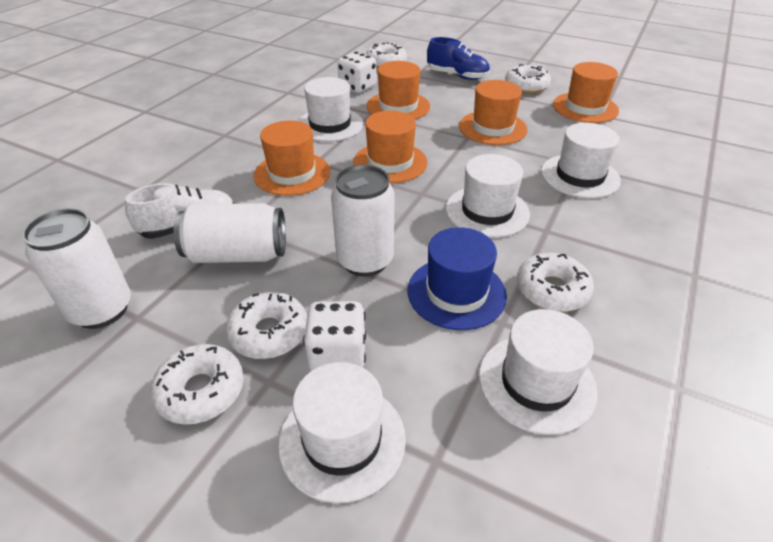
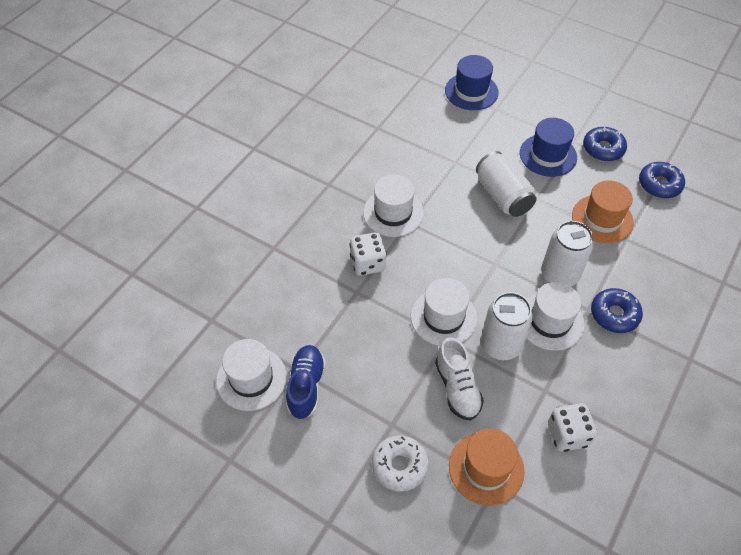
blue donut: 0 -> 3
blue hat: 1 -> 2
orange hat: 5 -> 2
white donut: 5 -> 1
white hat: 5 -> 4

